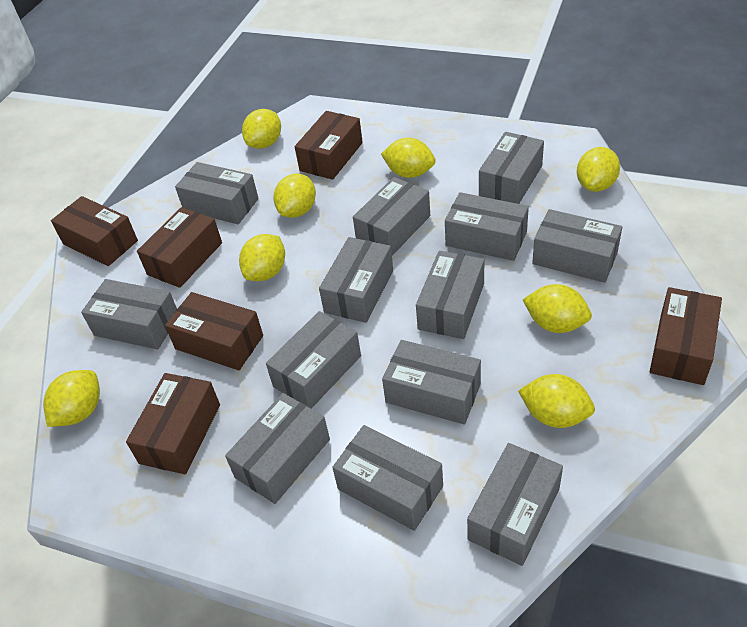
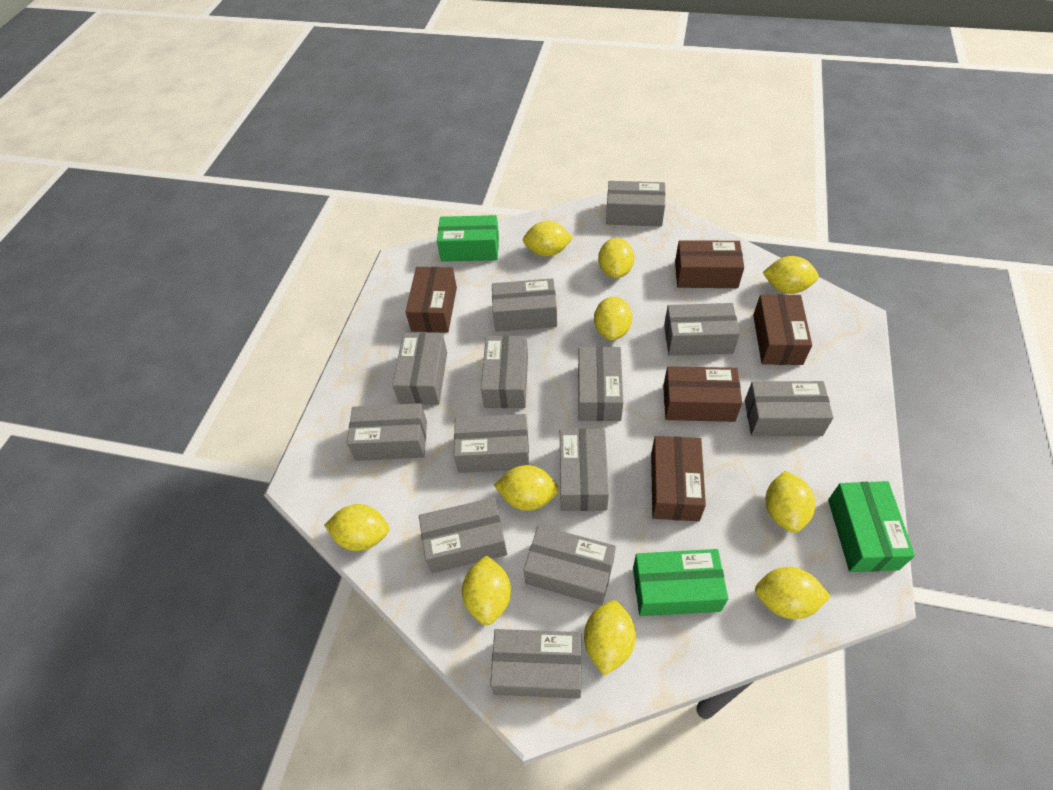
brown box: 6 -> 5
green box: 0 -> 3
yellow lemon: 8 -> 10

